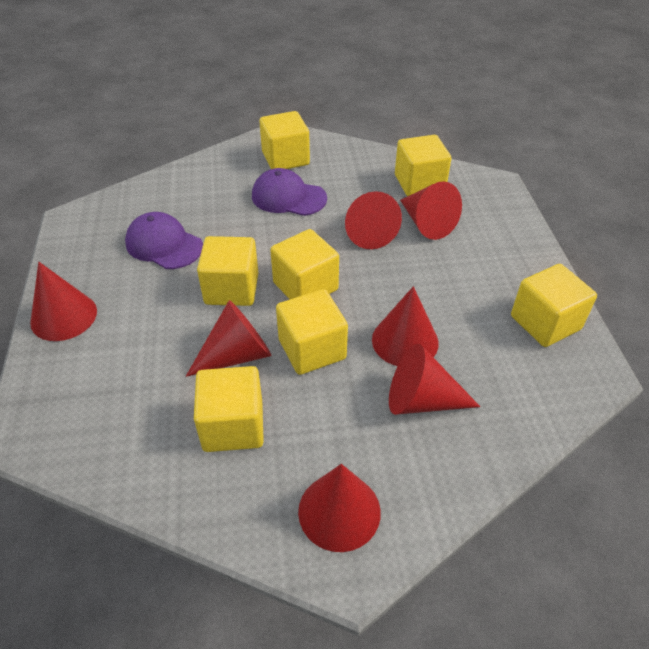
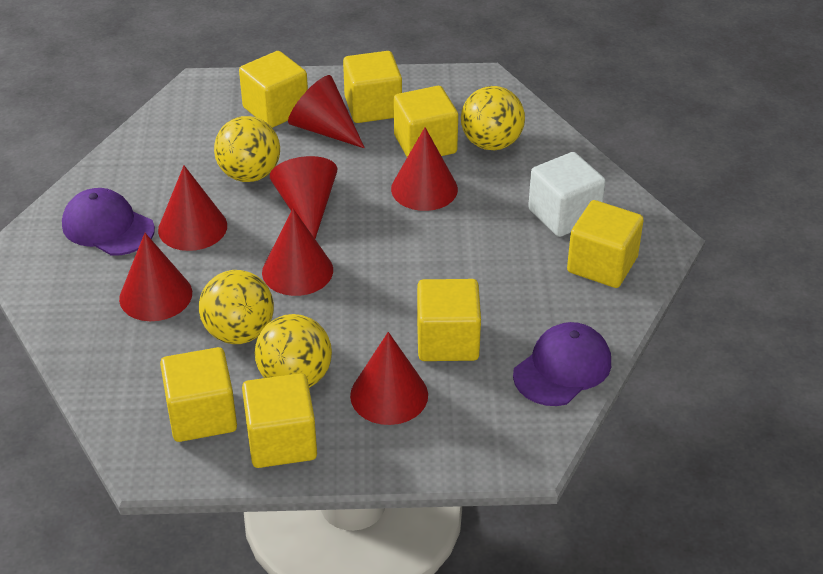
white cube: 0 -> 1
yellow ball: 0 -> 4

